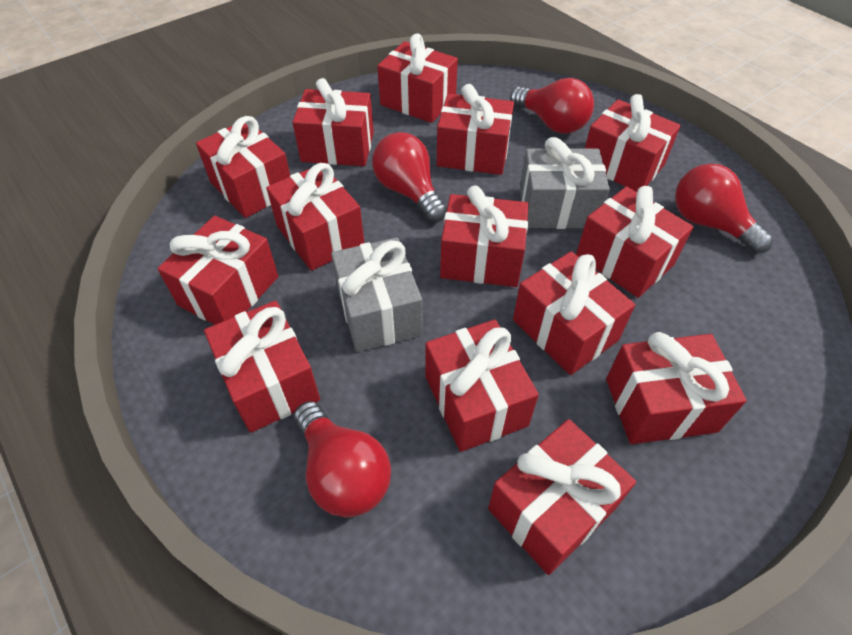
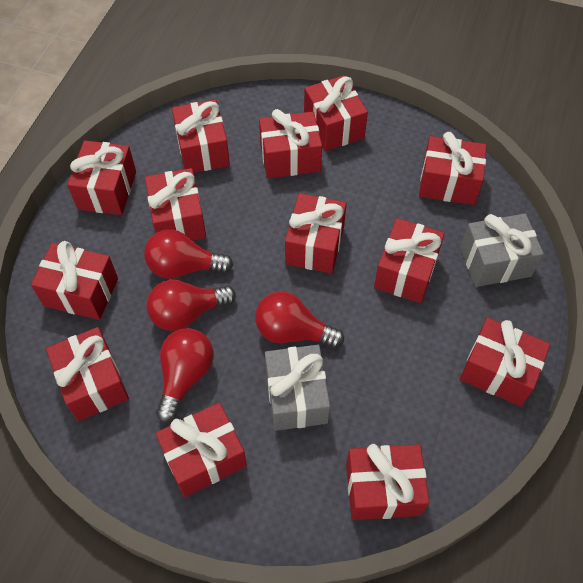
red gift: 14 -> 13

